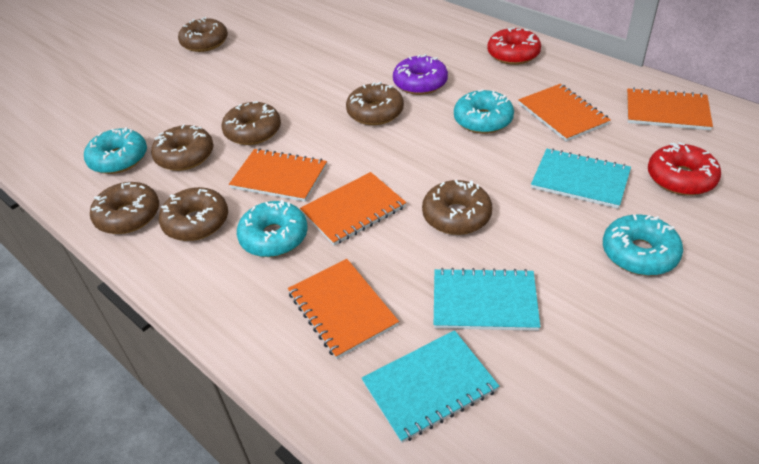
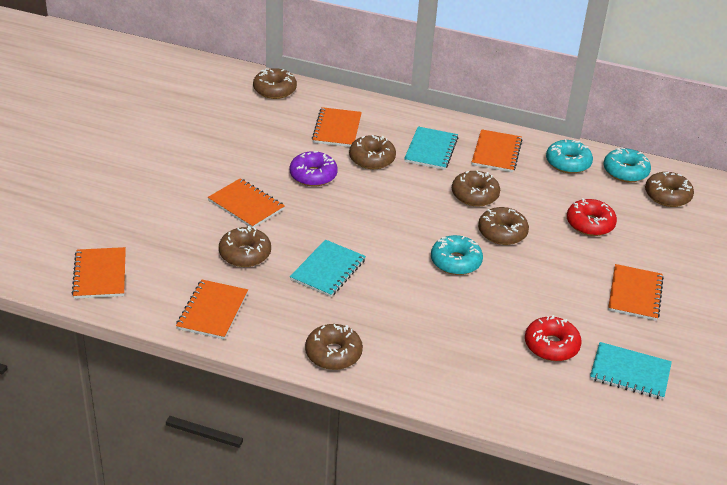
orange notebook: 5 -> 6
turquoise donut: 4 -> 3

